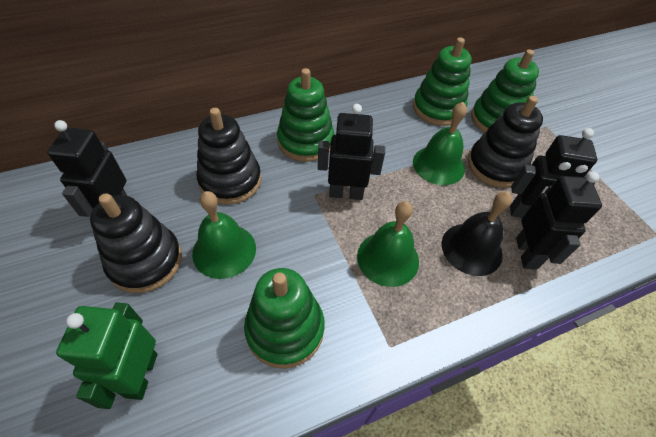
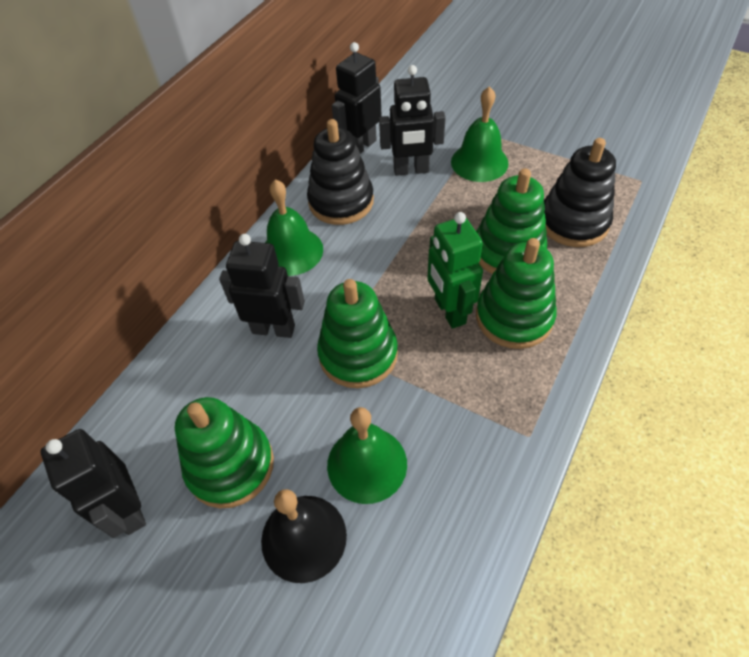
black stacking toy: 3 -> 2

